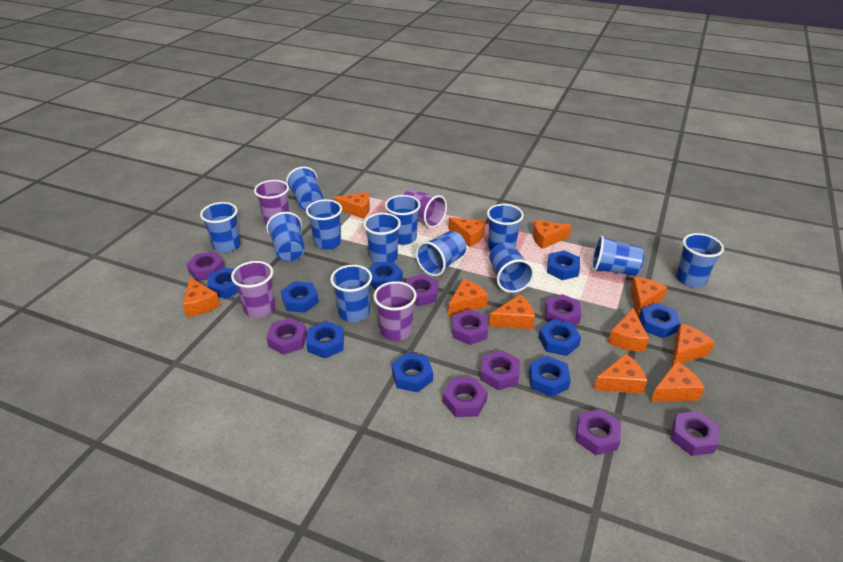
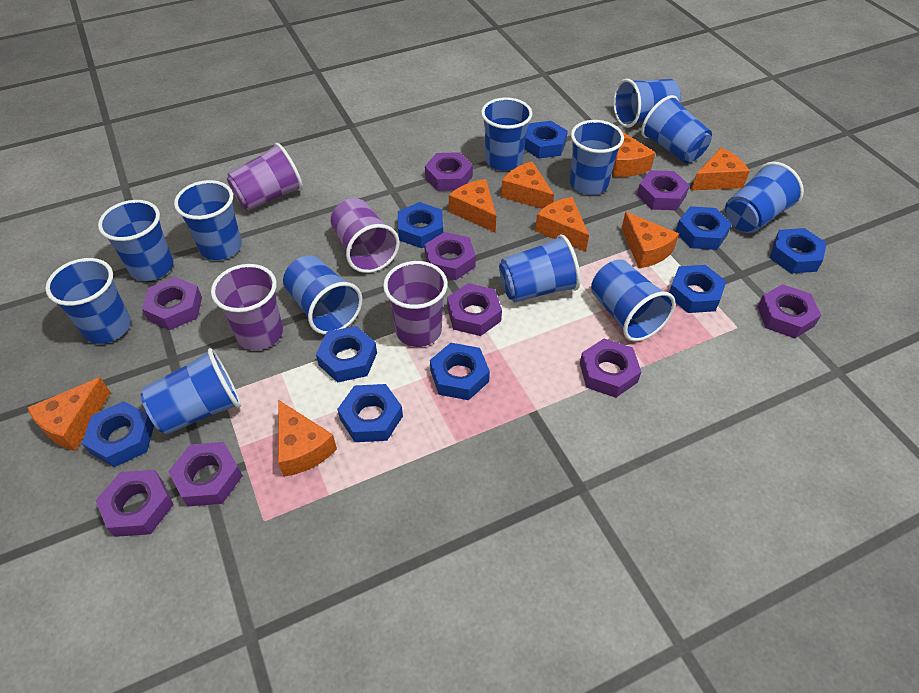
orange cheese: 11 -> 8

